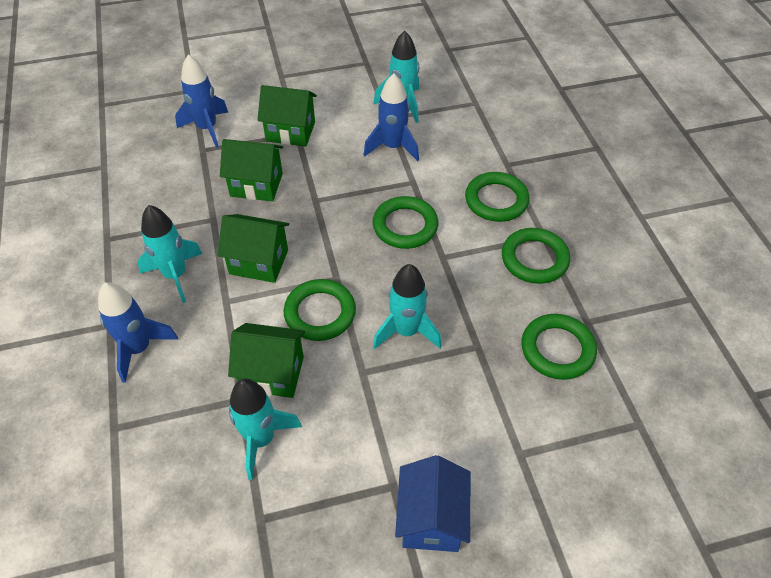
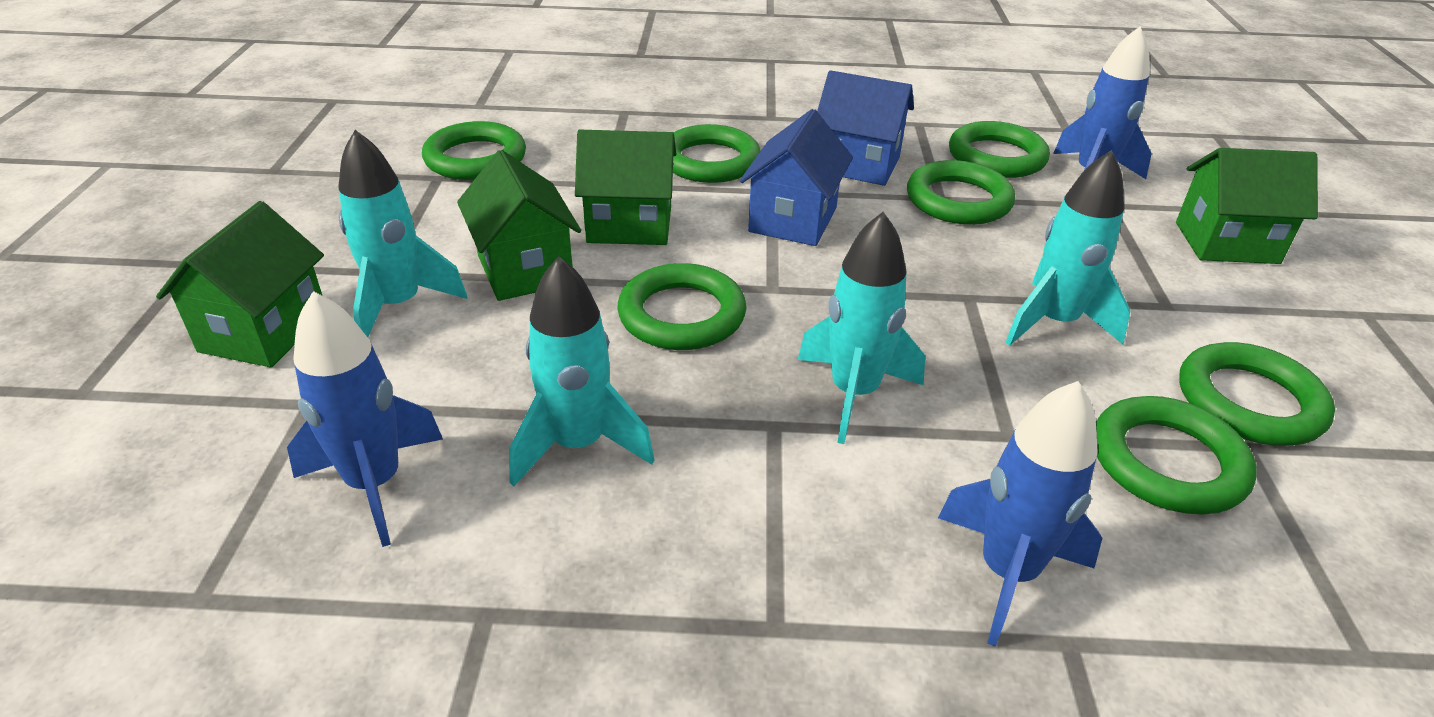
blue house: 1 -> 2
green ring: 5 -> 7

